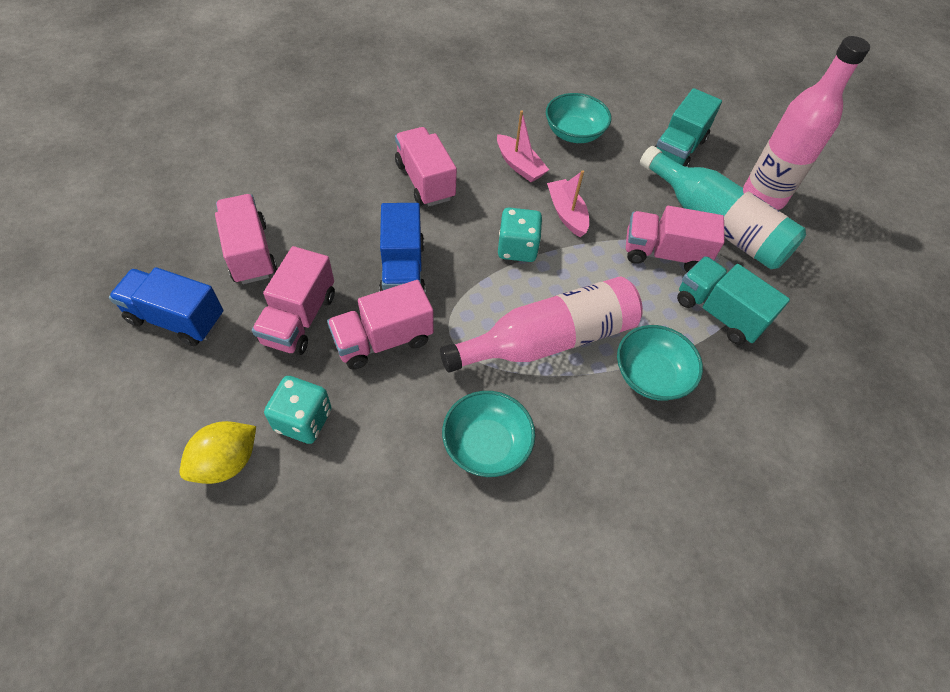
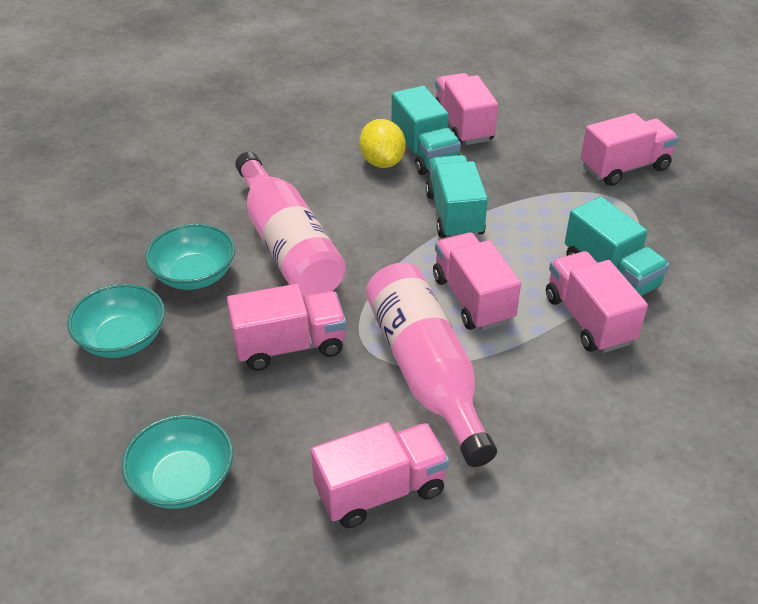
blue truck: 2 -> 0
pink boat: 2 -> 0
pink truck: 5 -> 6
turquoise bottle: 1 -> 0
turquoise dice: 2 -> 0
turquoise truck: 2 -> 3

